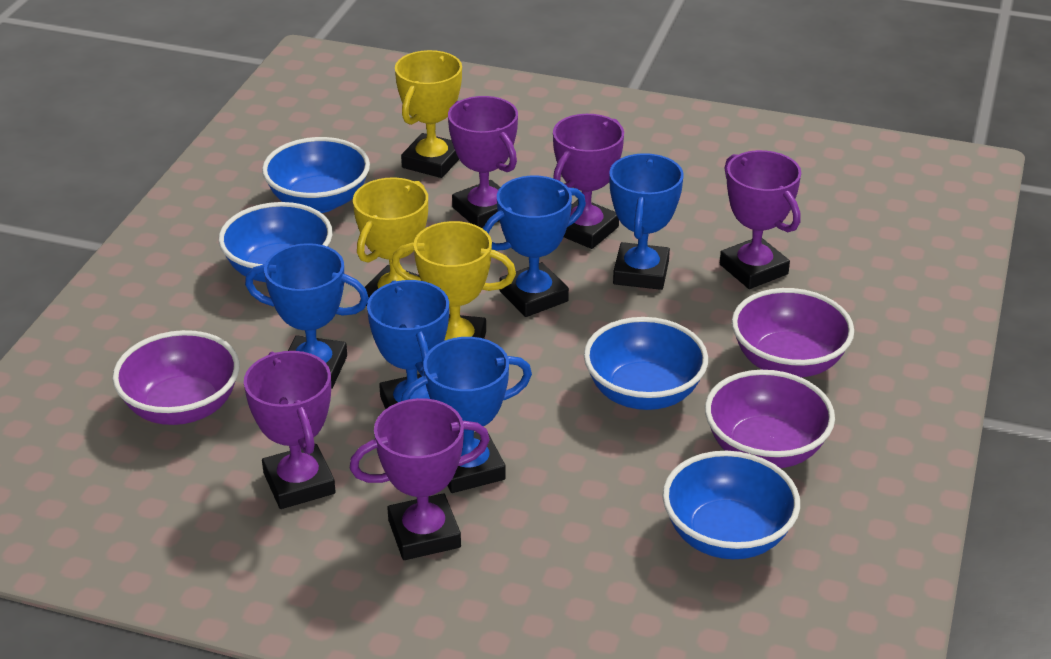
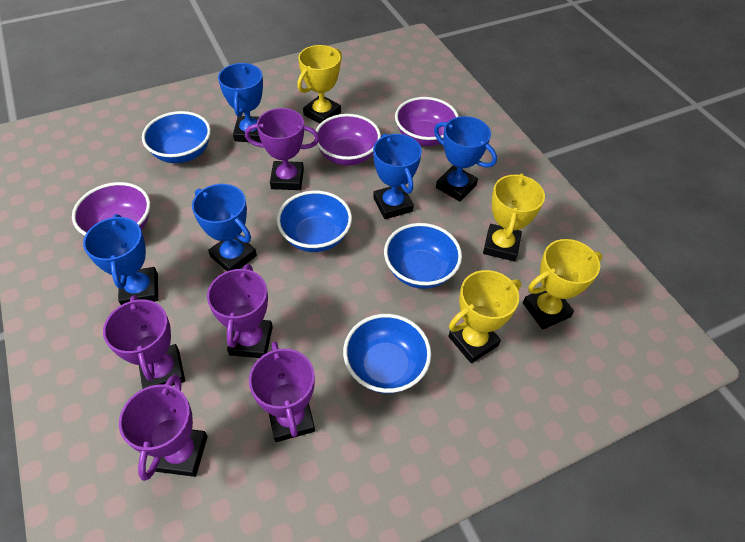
yellow trophy: 3 -> 4

